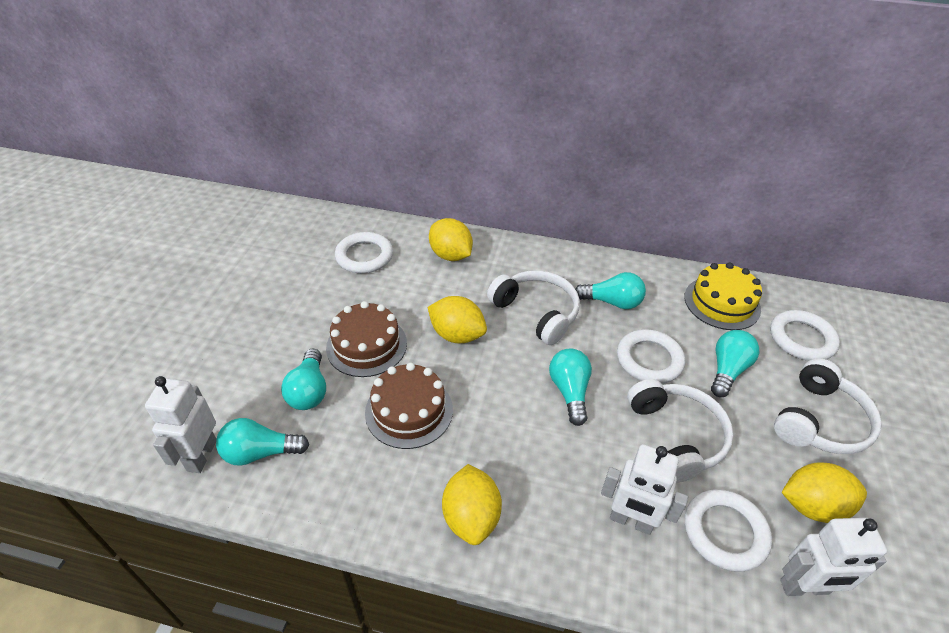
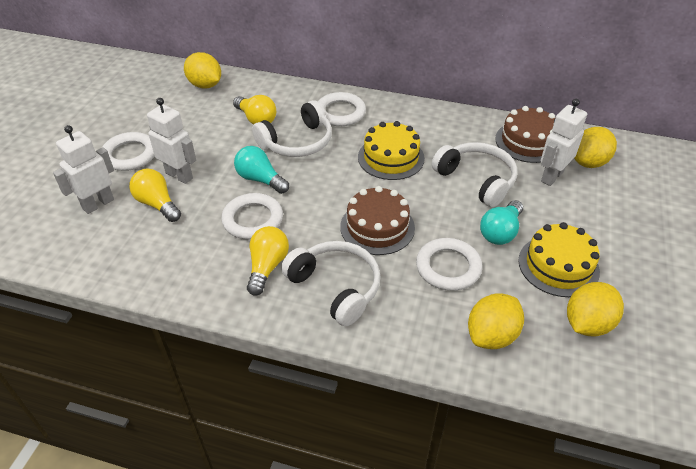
turquoise light bulb: 5 -> 2
yellow cake: 1 -> 2
yellow light bulb: 0 -> 3

